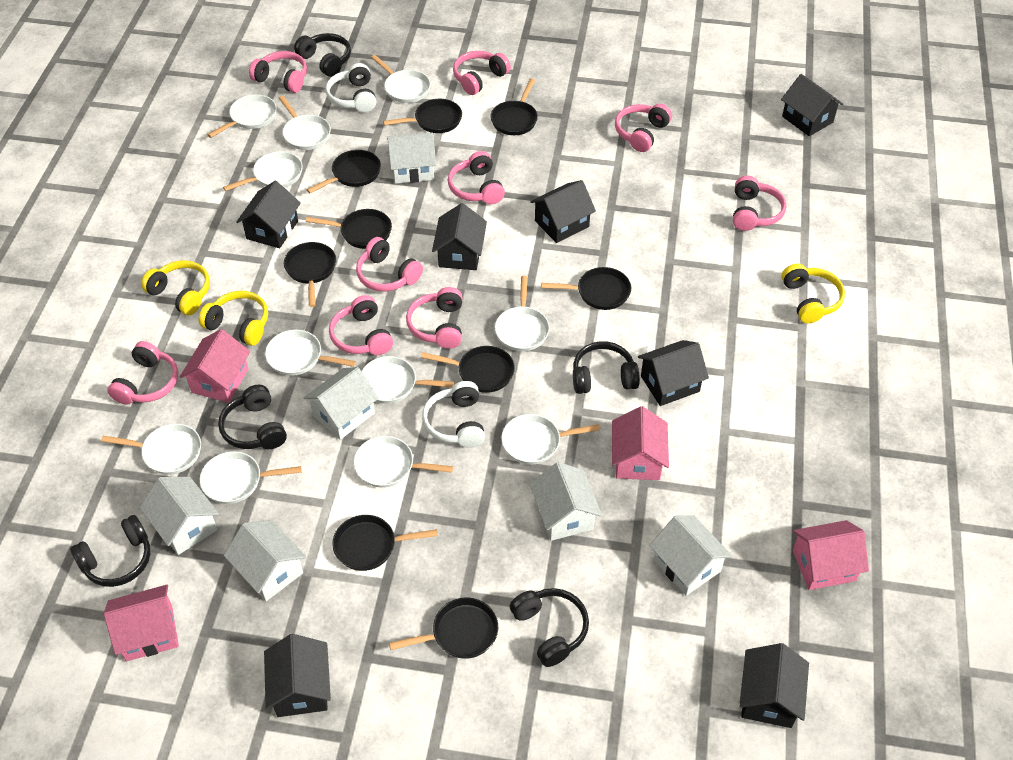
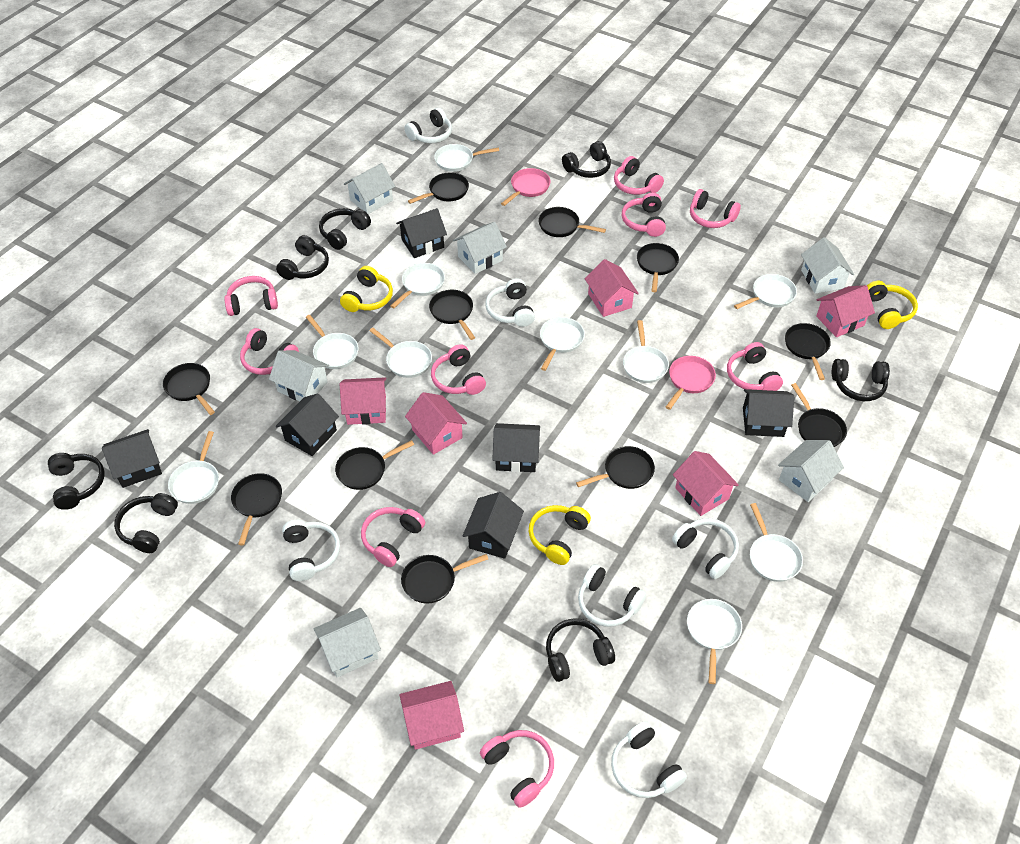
black headphones: 5 -> 7
black house: 7 -> 6
black pan: 9 -> 11
pink house: 4 -> 6
pink pan: 0 -> 2
white headphones: 2 -> 6
white pan: 11 -> 10

